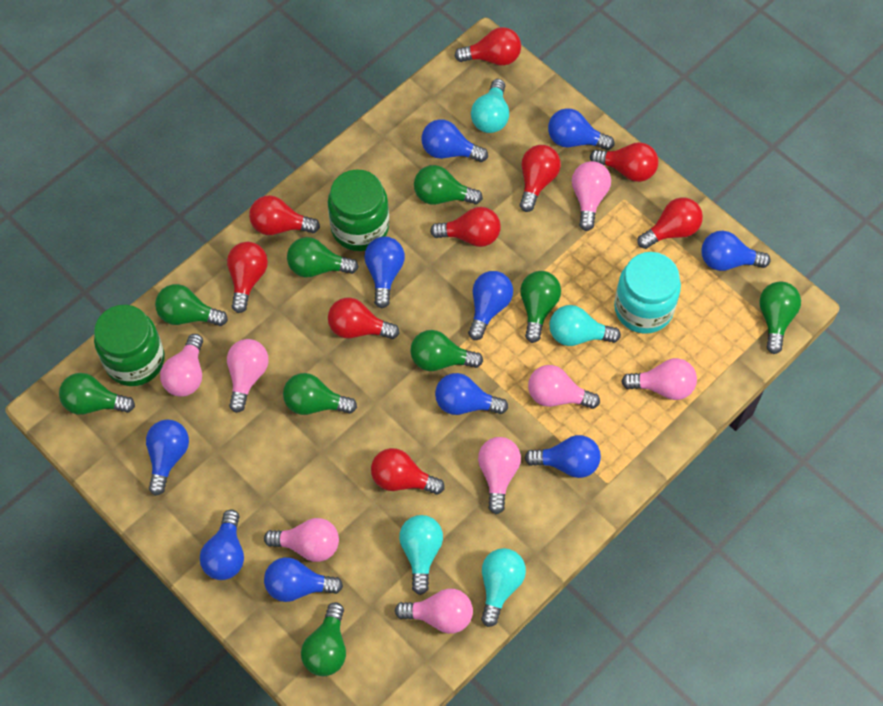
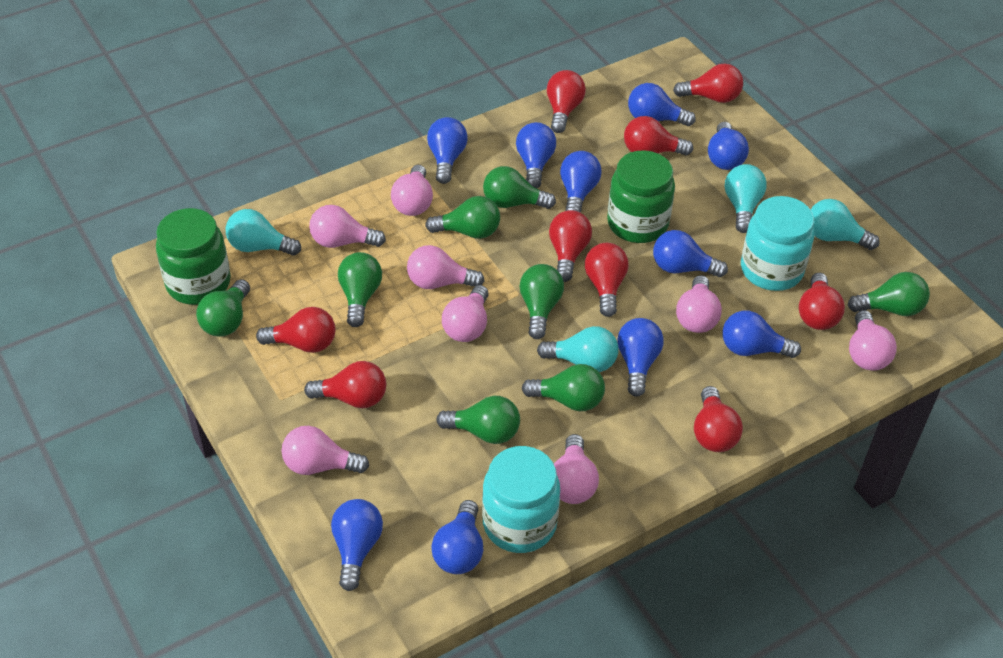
green light bulb: 9 -> 8
turquoise jar: 1 -> 2

